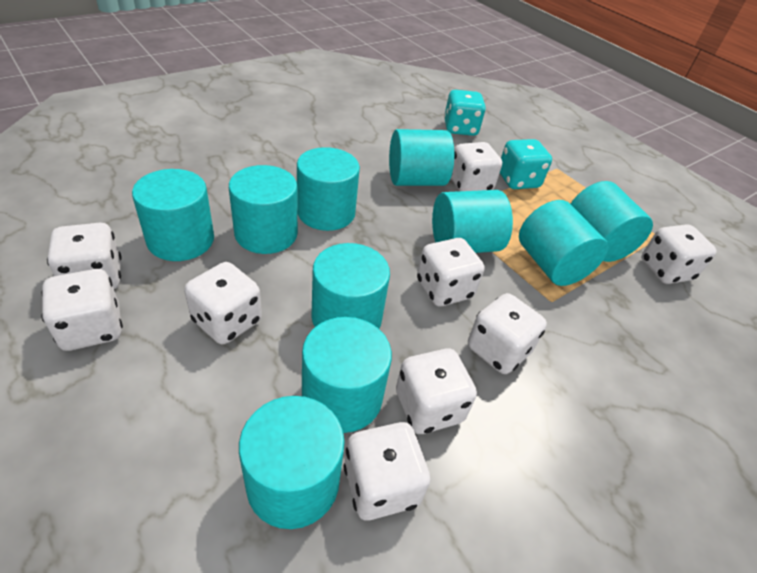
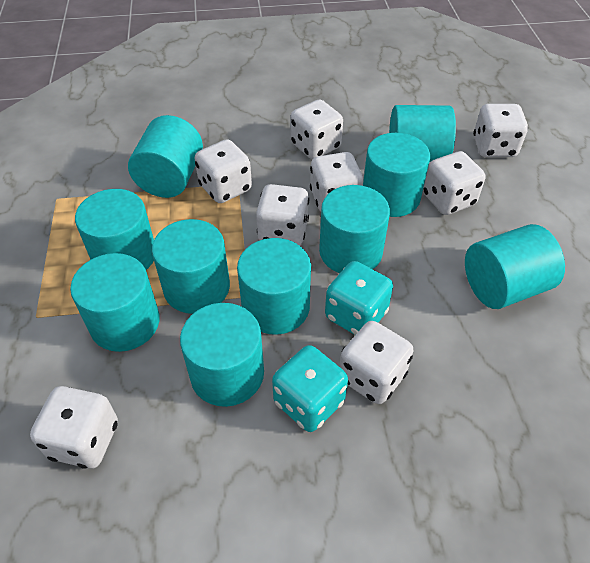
white dice: 9 -> 8

